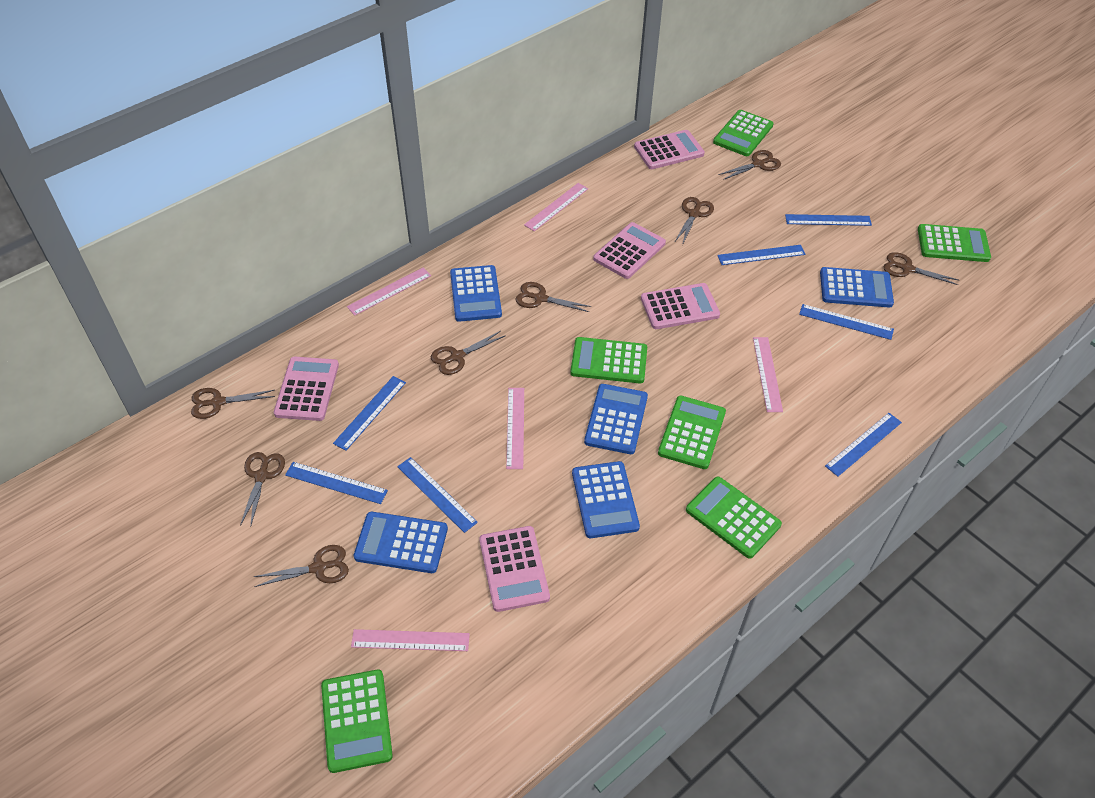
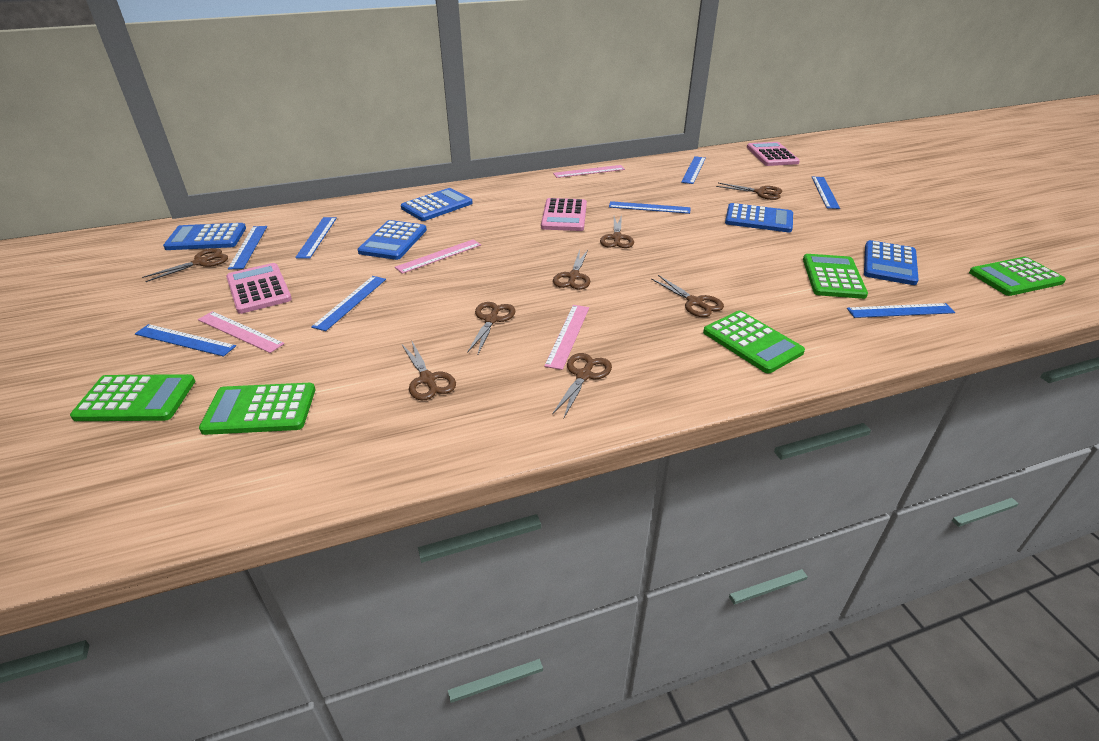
blue ruler: 7 -> 8
green calculator: 6 -> 5
pink calculator: 5 -> 3
pink ruler: 5 -> 4

